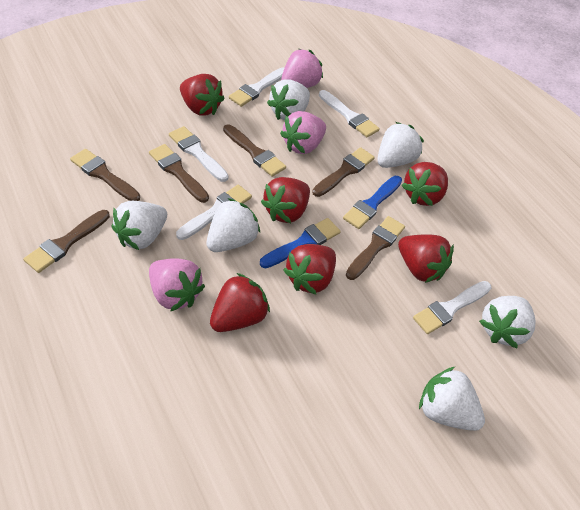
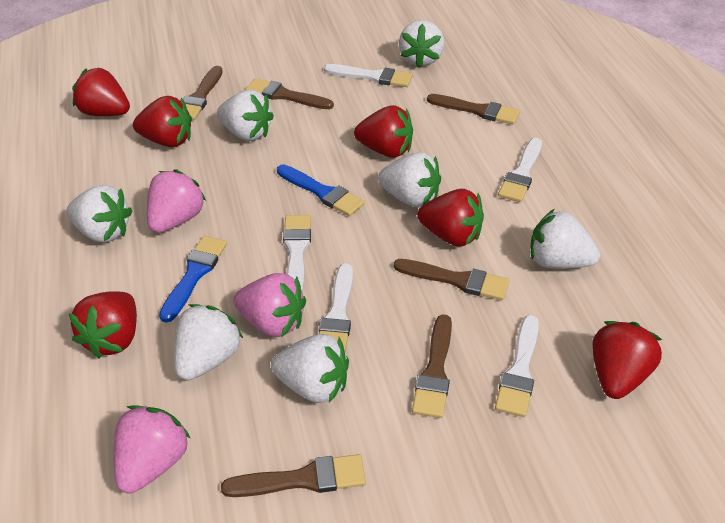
white strawberry: 6 -> 7

